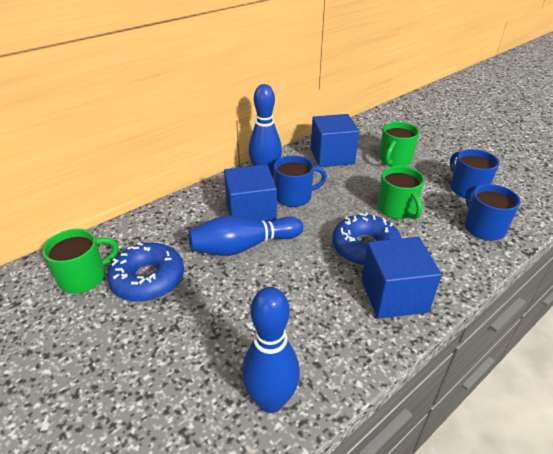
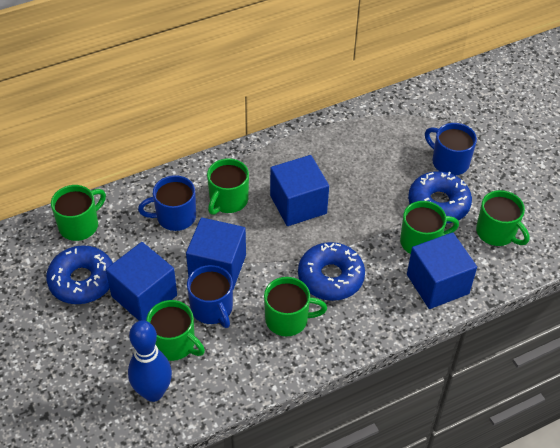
blue bowling pin: 3 -> 1
blue cube: 3 -> 4
blue donut: 2 -> 3
green mug: 3 -> 6

